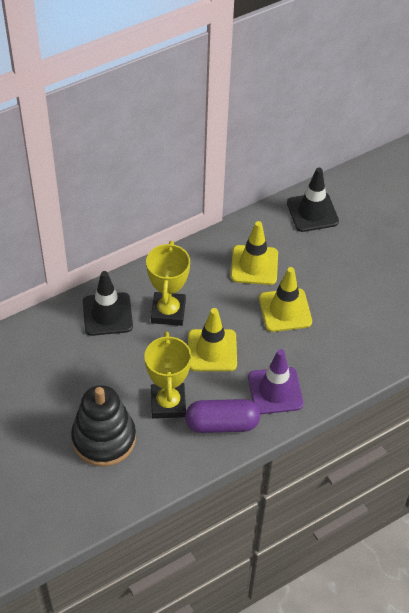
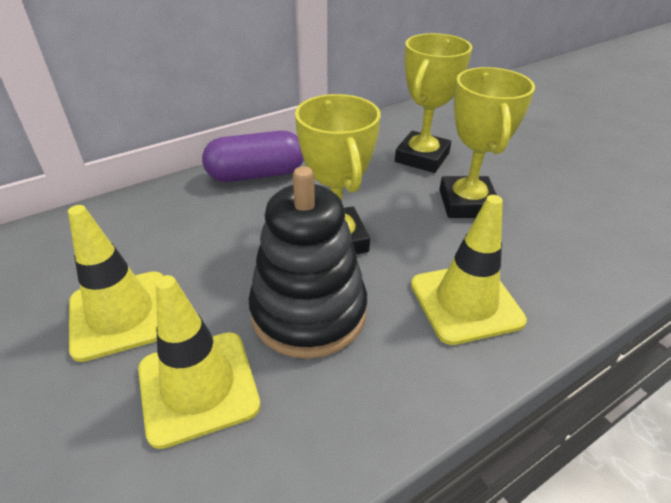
black traffic cone: 2 -> 0
purple traffic cone: 1 -> 0
yellow trophy: 2 -> 3

